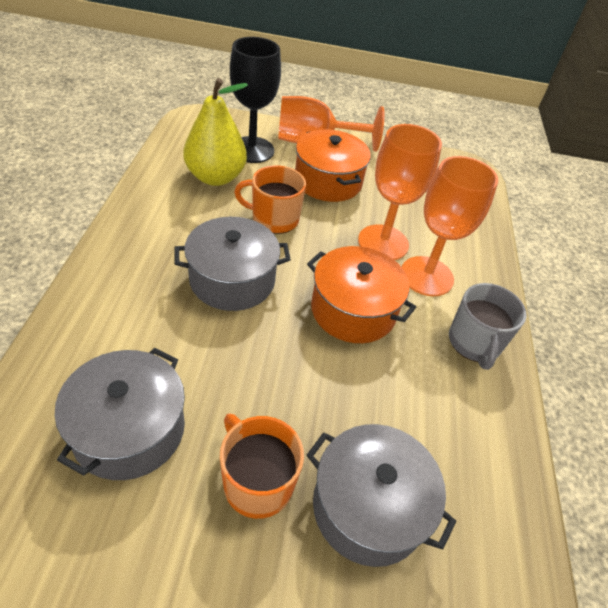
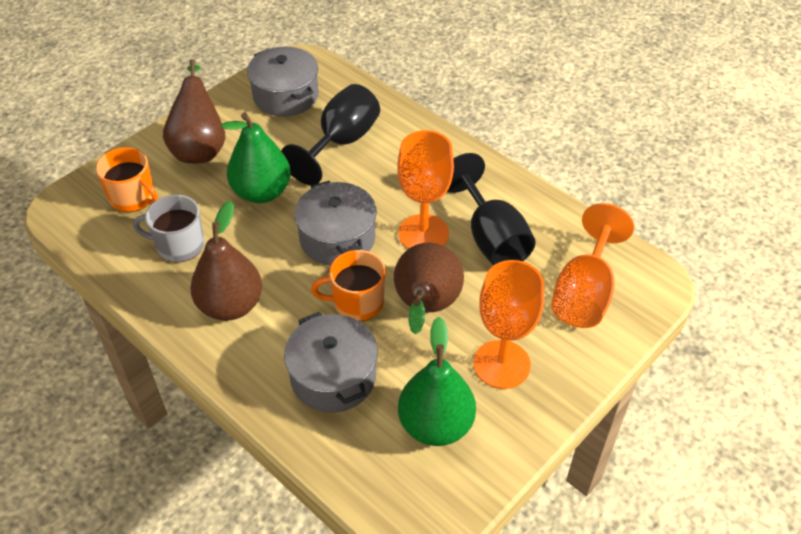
black goblet: 1 -> 2
brown pear: 0 -> 3
green pear: 0 -> 2
orange pot: 2 -> 0
yellow pear: 1 -> 0

